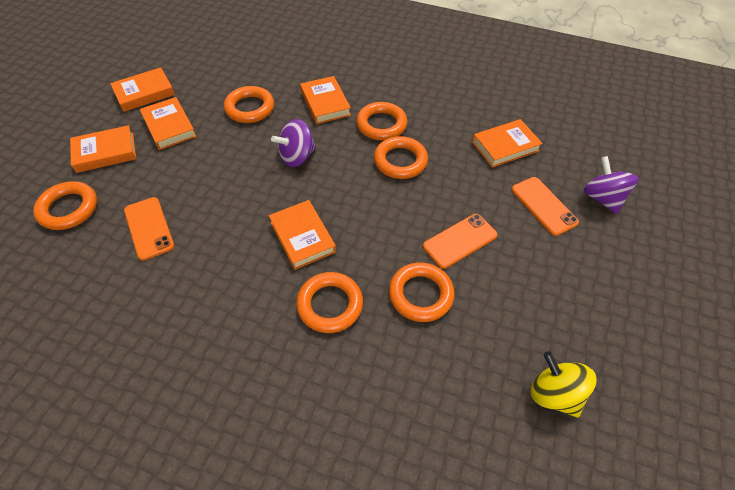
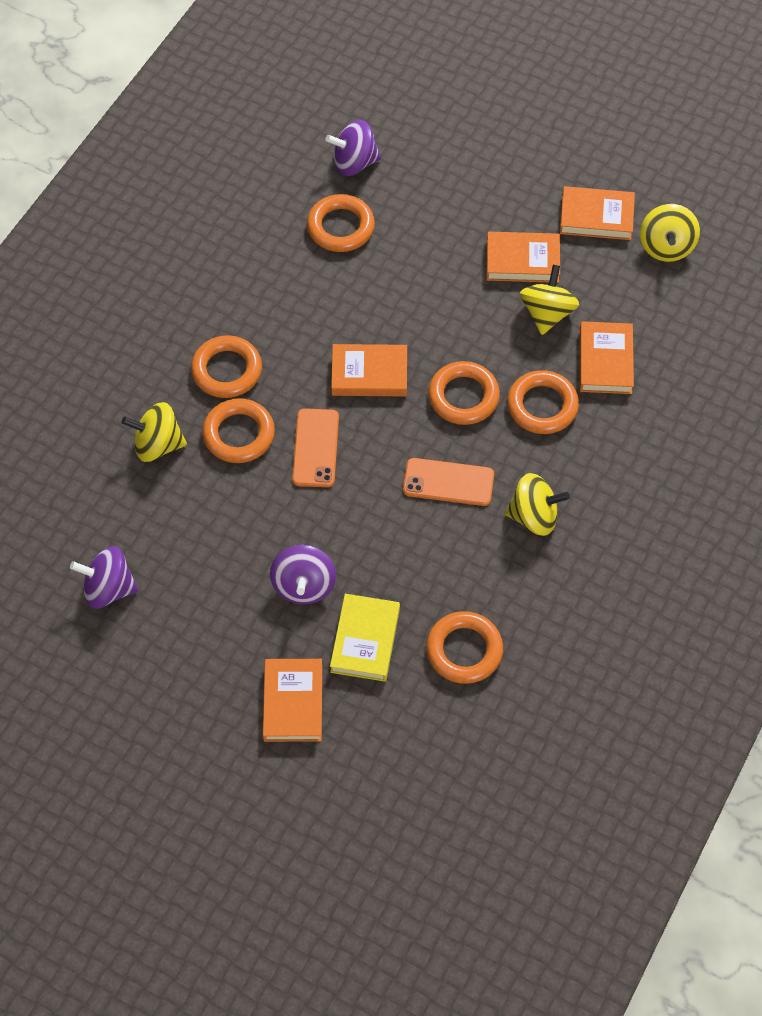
orange book: 6 -> 5
orange phone: 3 -> 2
purple spinning top: 2 -> 3
yellow book: 0 -> 1
yellow spinning top: 1 -> 4

